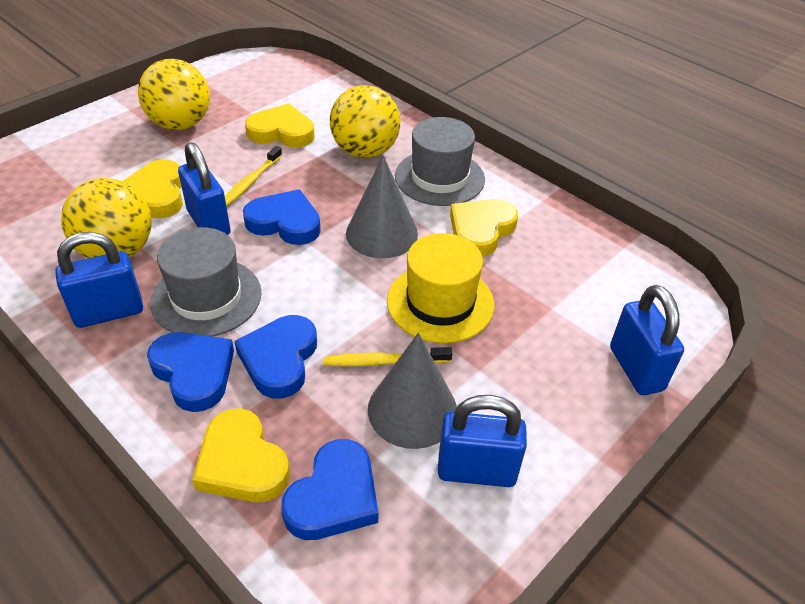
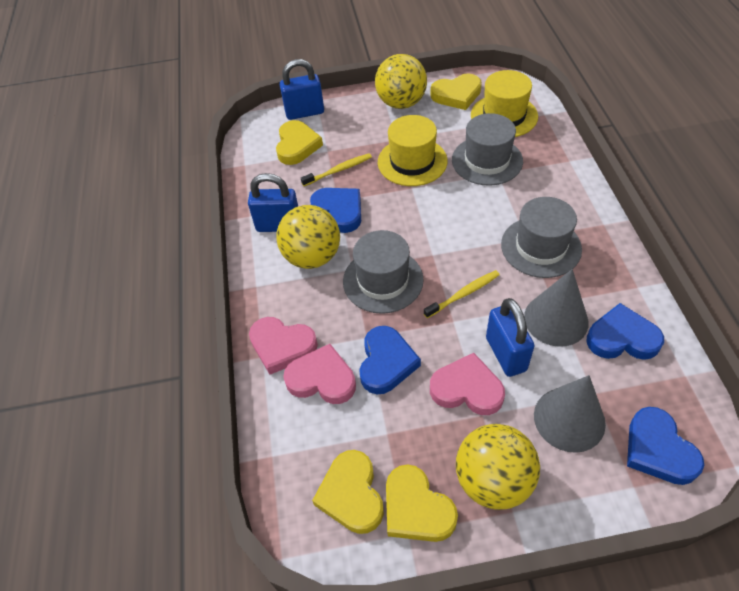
blue padlock: 4 -> 3
grey hat: 2 -> 3
pink heart: 0 -> 3
yellow hat: 1 -> 2

